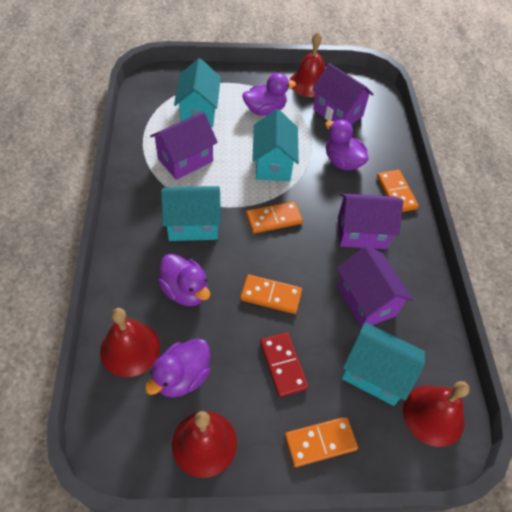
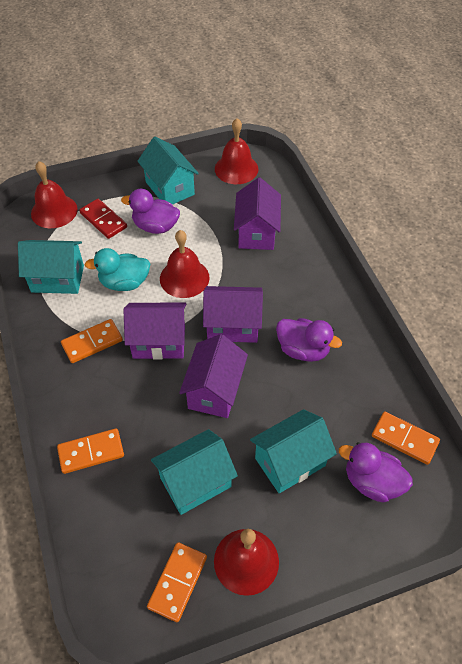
purple duck: 4 -> 3
turquoise duck: 0 -> 1

